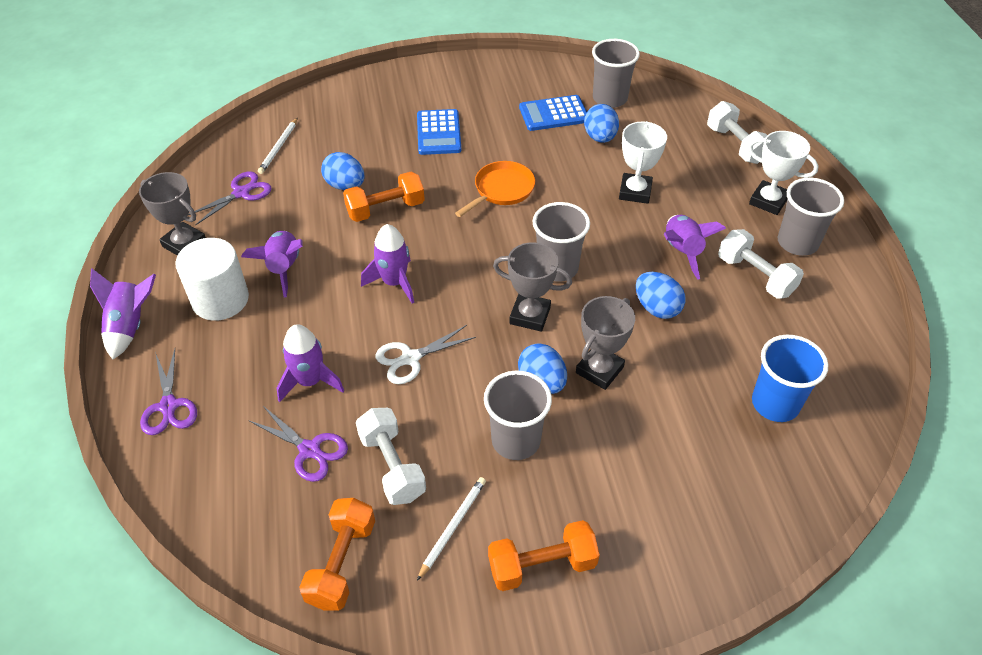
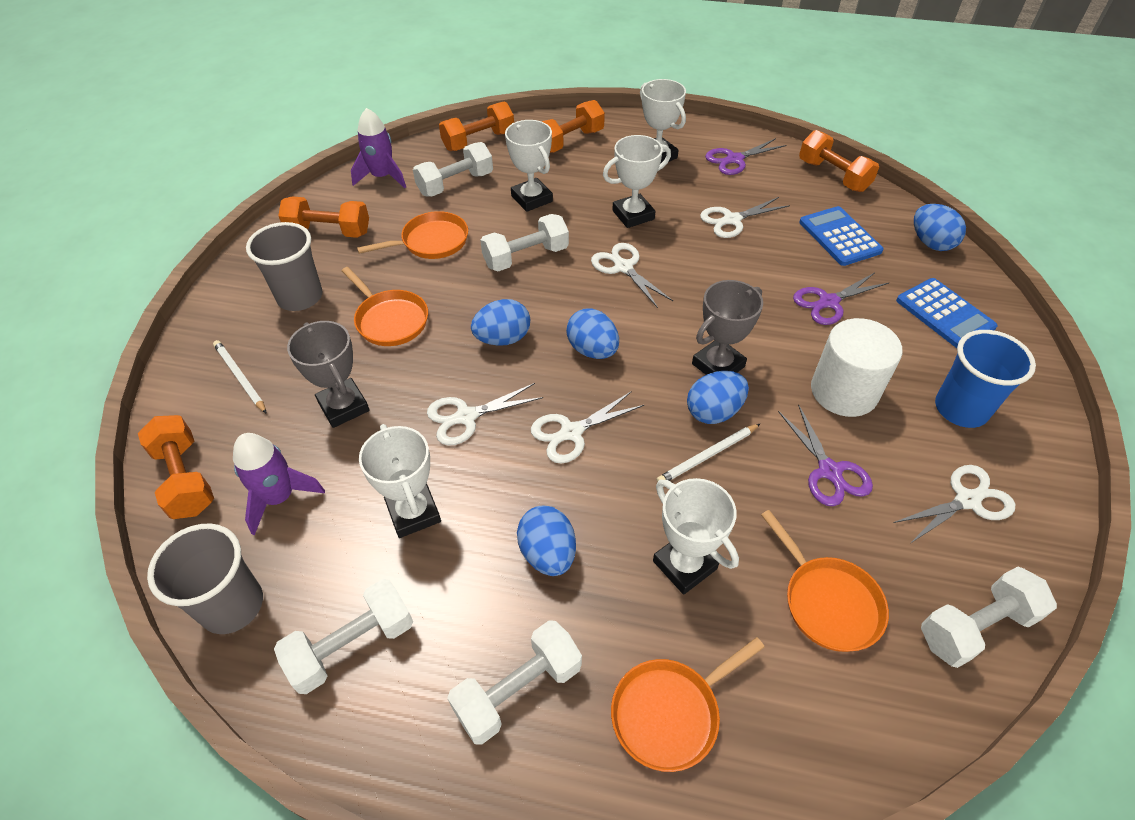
blue egg: 4 -> 5
grey cup: 4 -> 2
grey trophy: 3 -> 2
orange dumbbell: 3 -> 5
orange pan: 1 -> 4
purple rocket: 5 -> 2
white dumbbell: 3 -> 5
white scissors: 1 -> 5
white trophy: 2 -> 5

